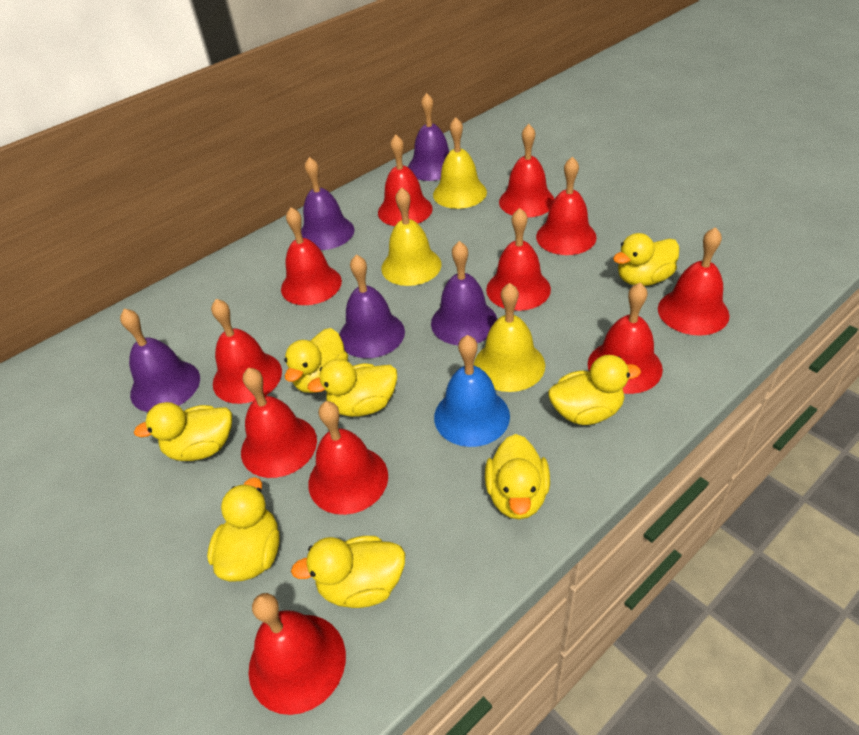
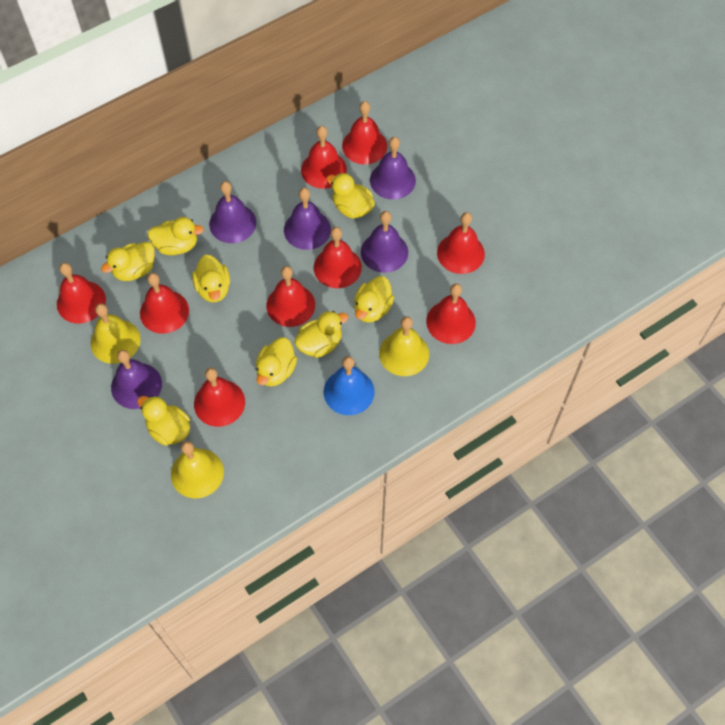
red bell: 11 -> 9

